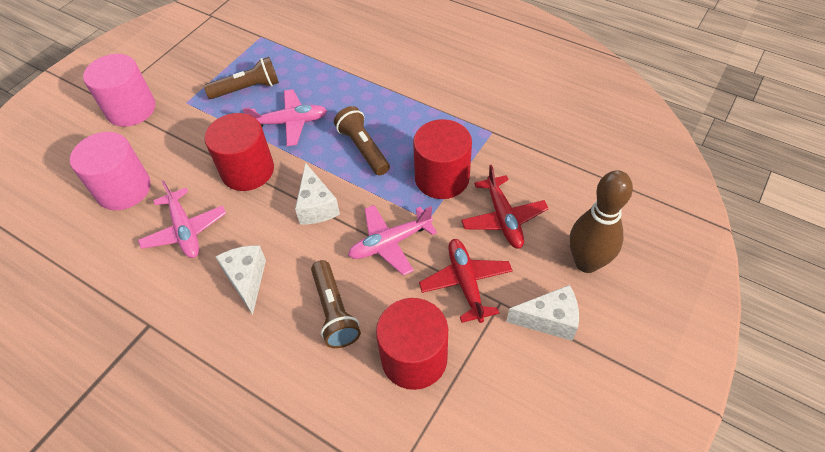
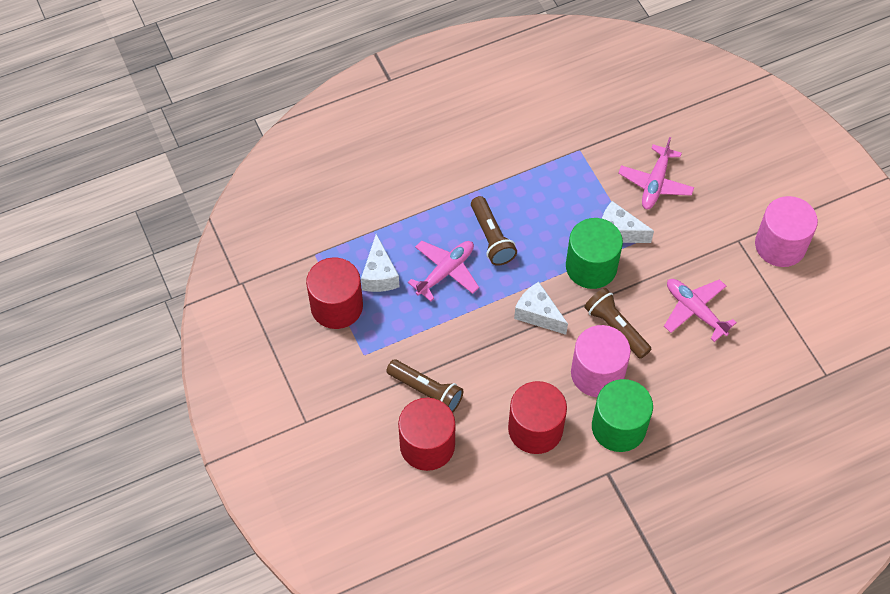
brown bowling pin: 1 -> 0
green cylinder: 0 -> 2
red plane: 2 -> 0

